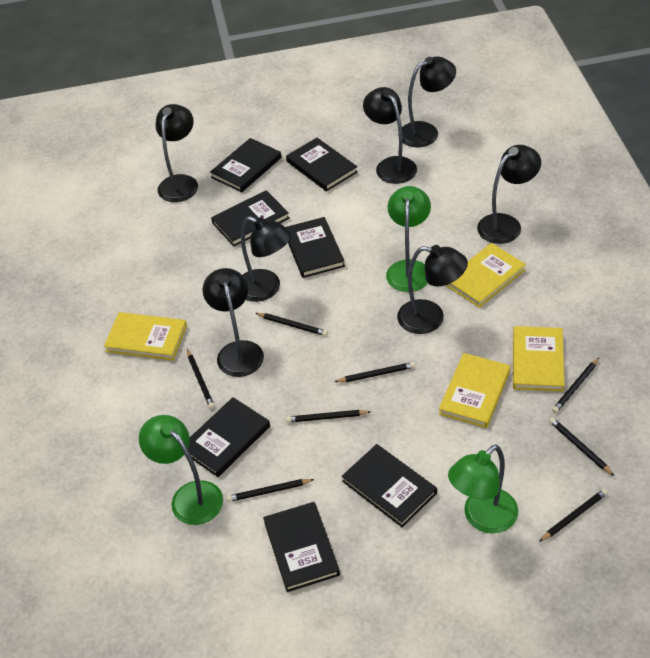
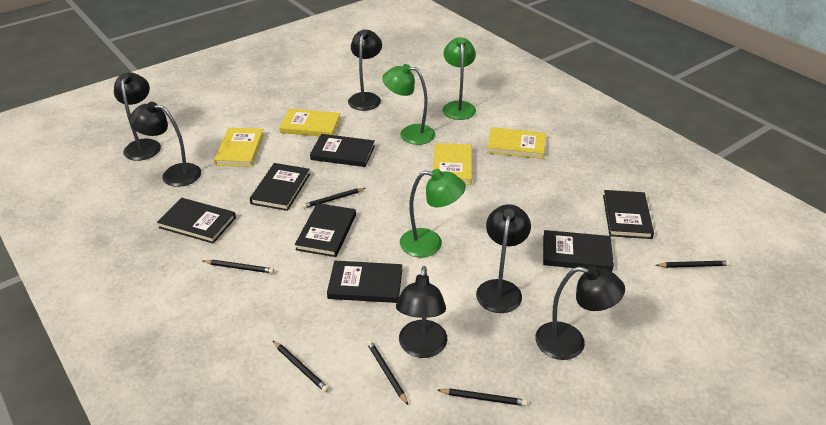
black lamp: 7 -> 6
black pencil: 8 -> 6

